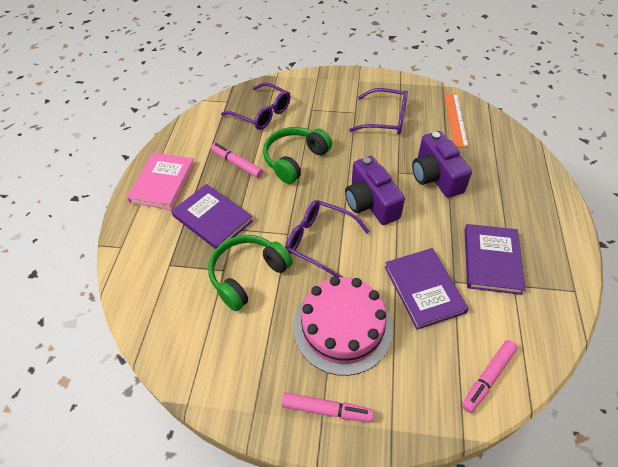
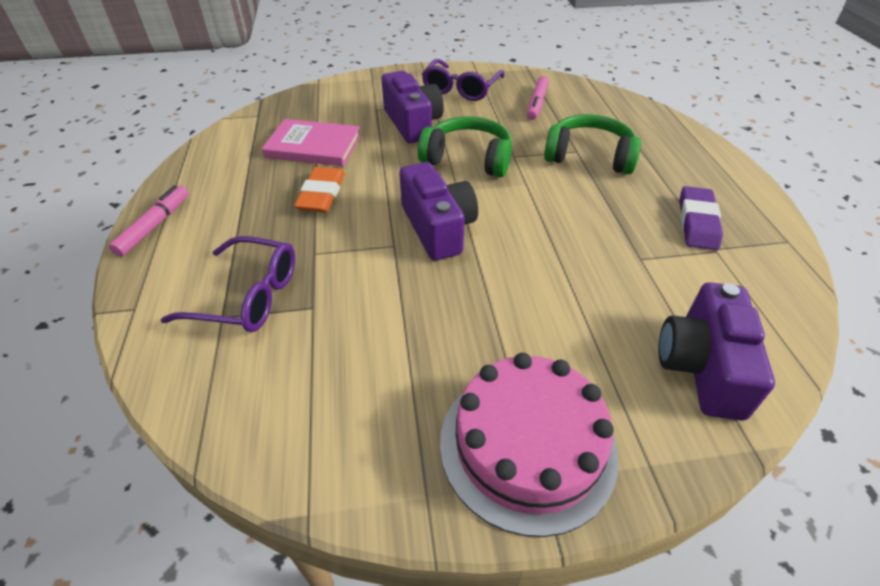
orange eraser: 0 -> 1
orange ruler: 1 -> 0
pink marker: 3 -> 2
purple book: 3 -> 0
purple camera: 2 -> 3
purple eraser: 0 -> 1
purple glasses: 3 -> 2

